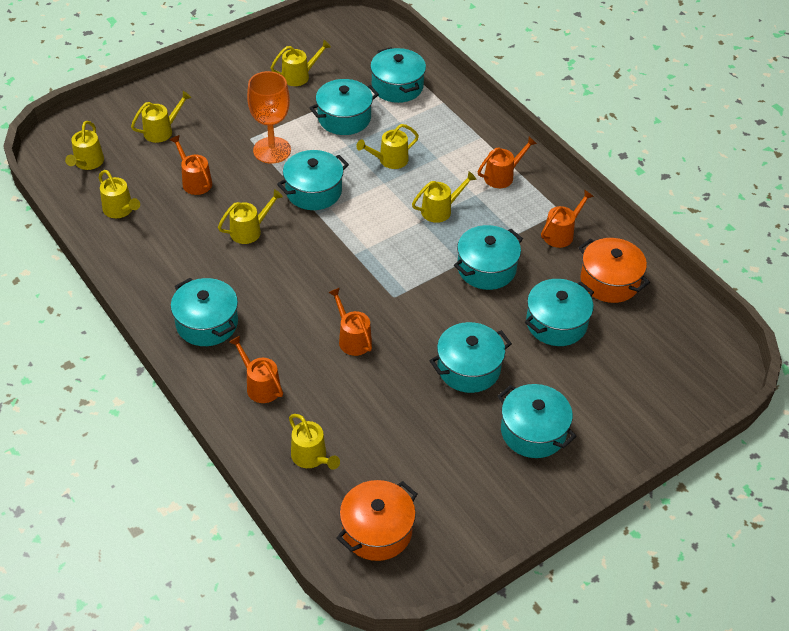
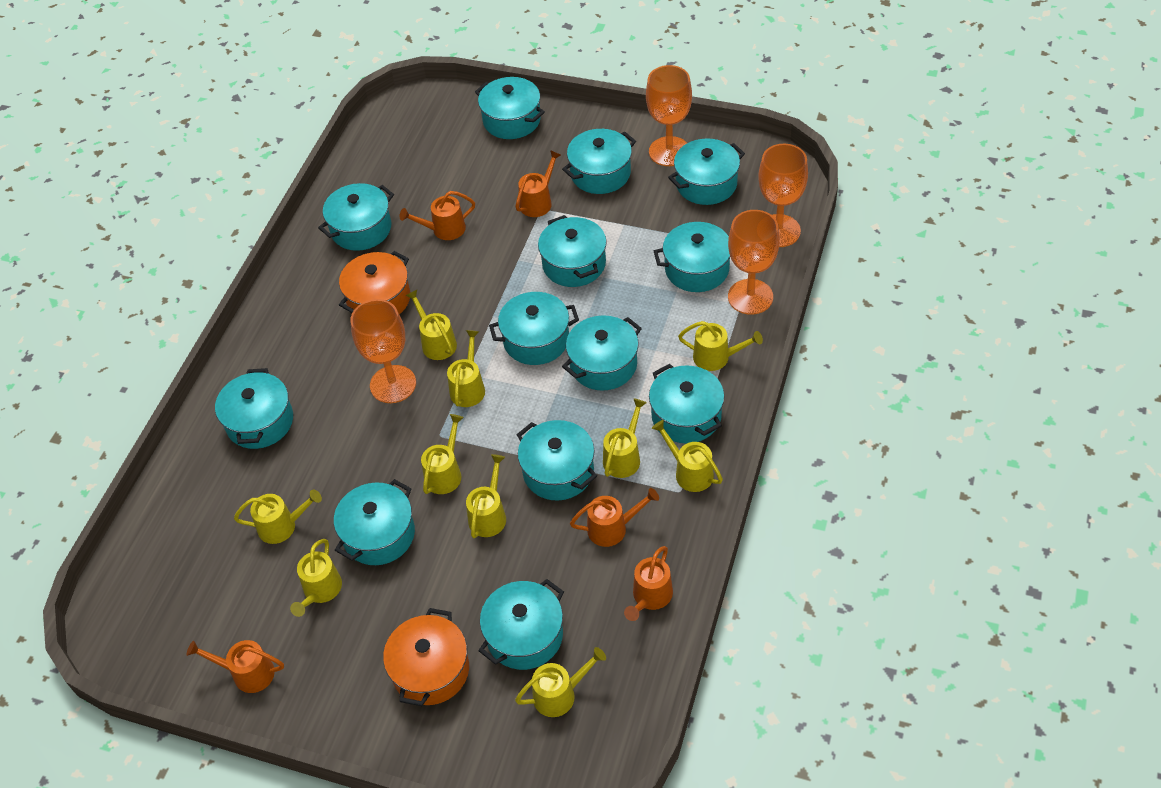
orange goblet: 1 -> 4
turquoise pot: 8 -> 13
yellow watering can: 8 -> 10

